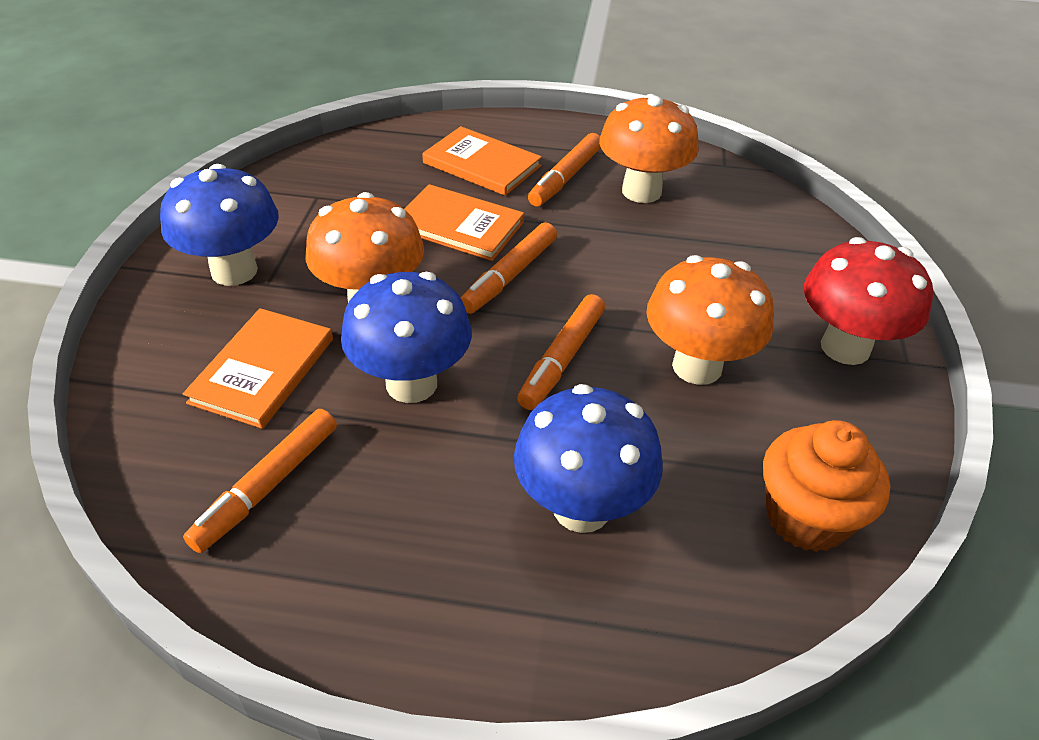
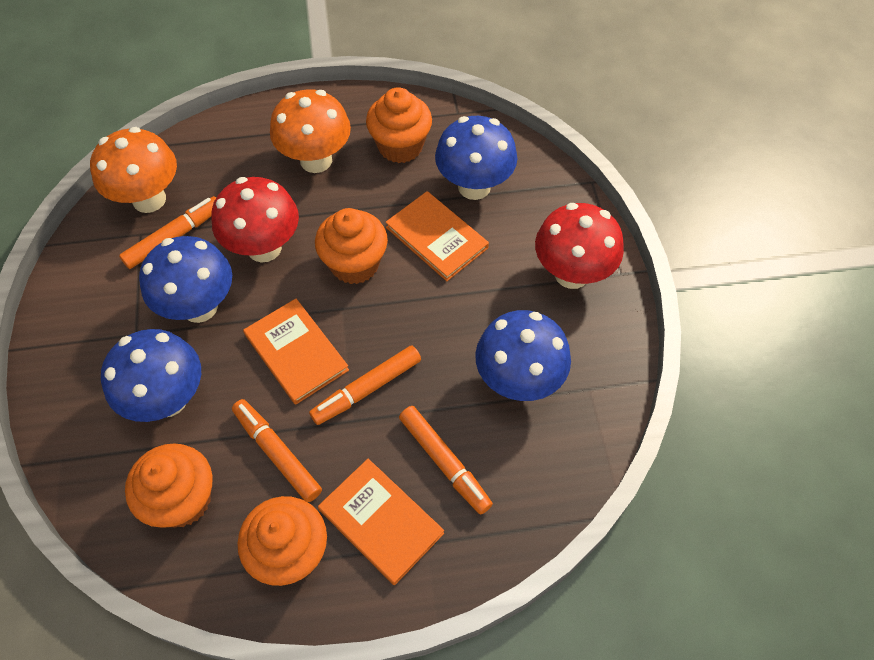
blue mushroom: 3 -> 4
orange cupcake: 1 -> 4
orange mushroom: 3 -> 2
red mushroom: 1 -> 2

